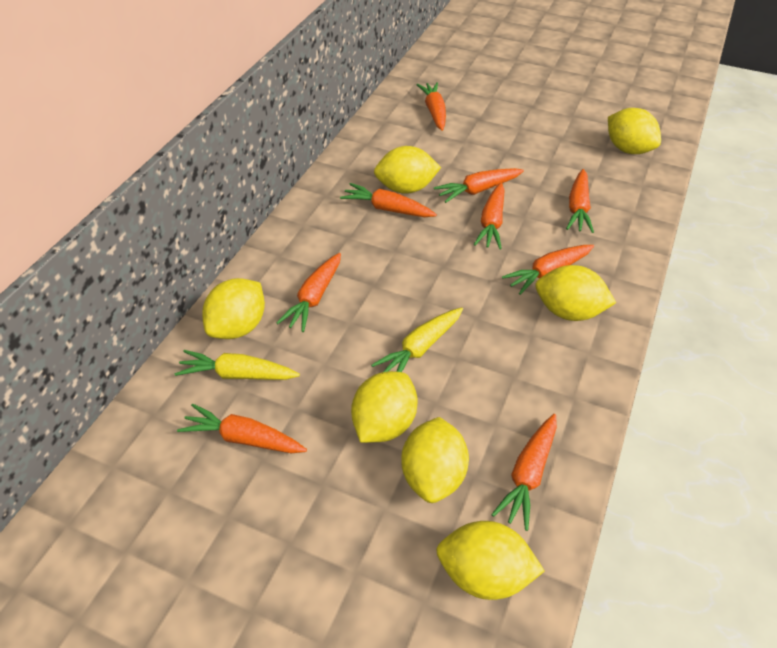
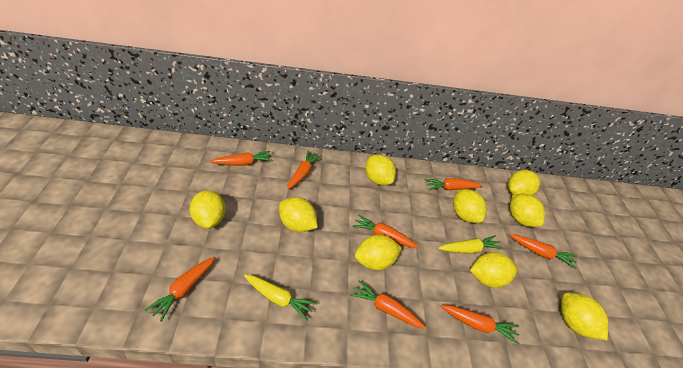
orange carrot: 9 -> 8
yellow lemon: 7 -> 9

